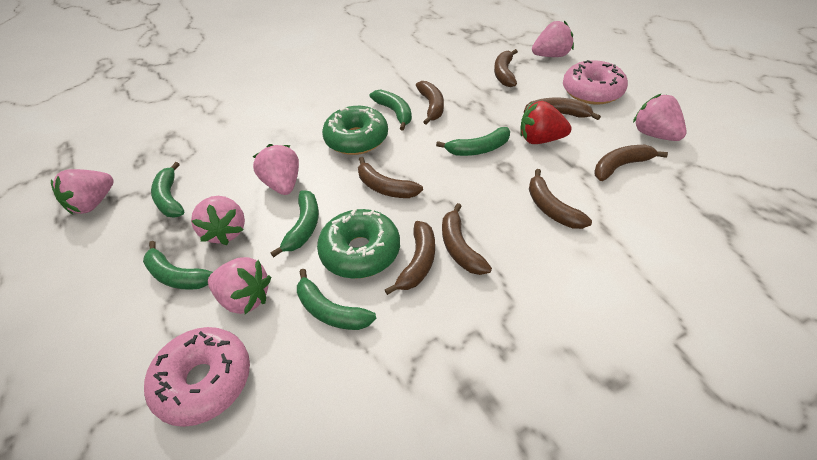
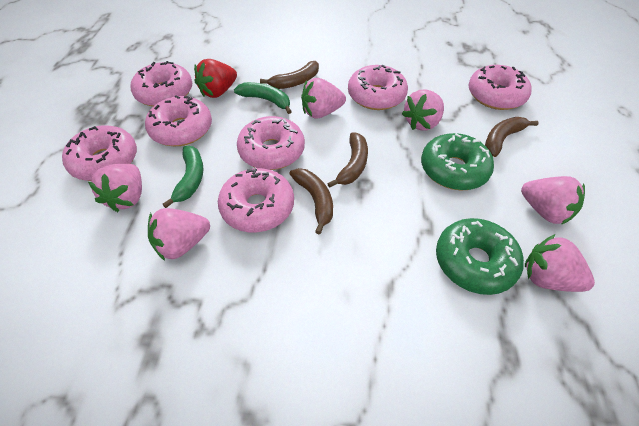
brown banana: 8 -> 4
green banana: 6 -> 2
pink donut: 2 -> 7

